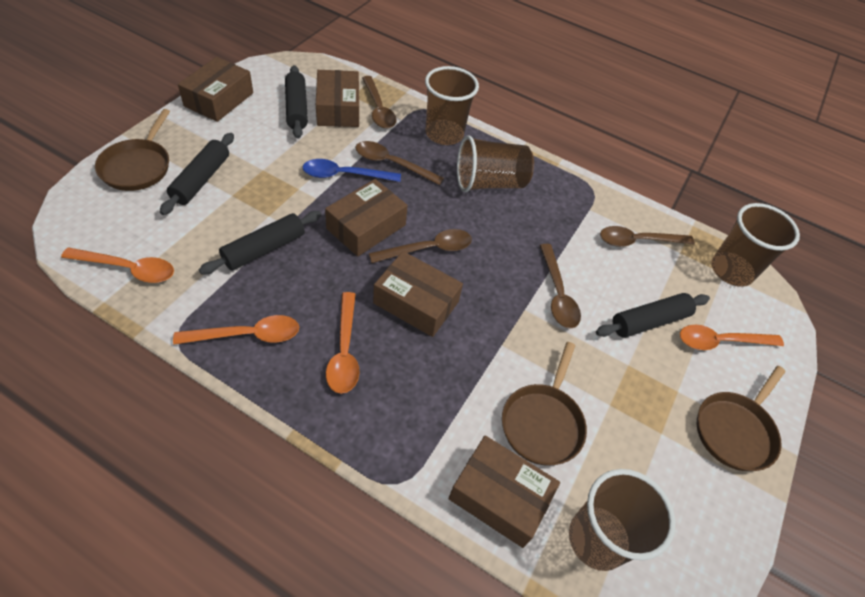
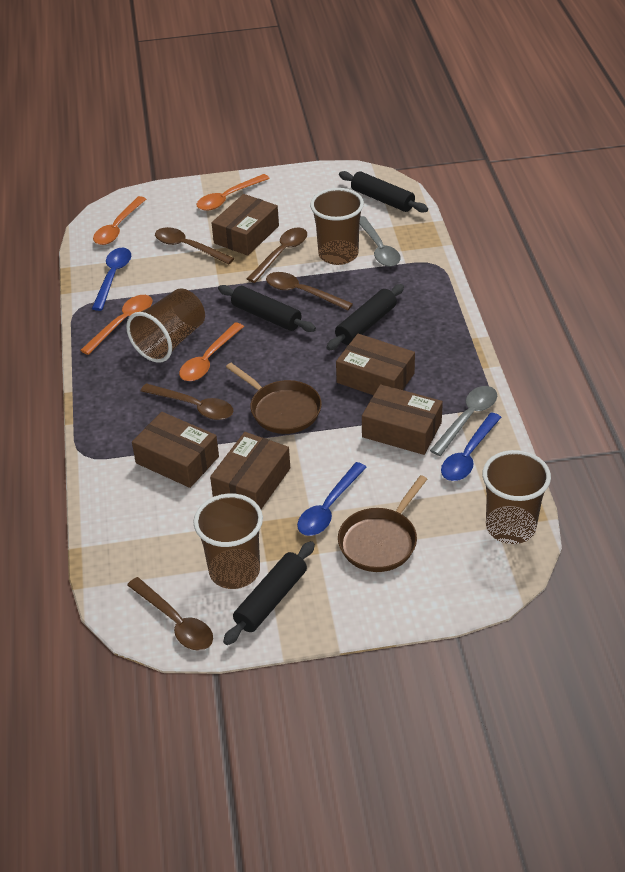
blue spoon: 1 -> 3
brown pan: 3 -> 2
grey spoon: 0 -> 2

